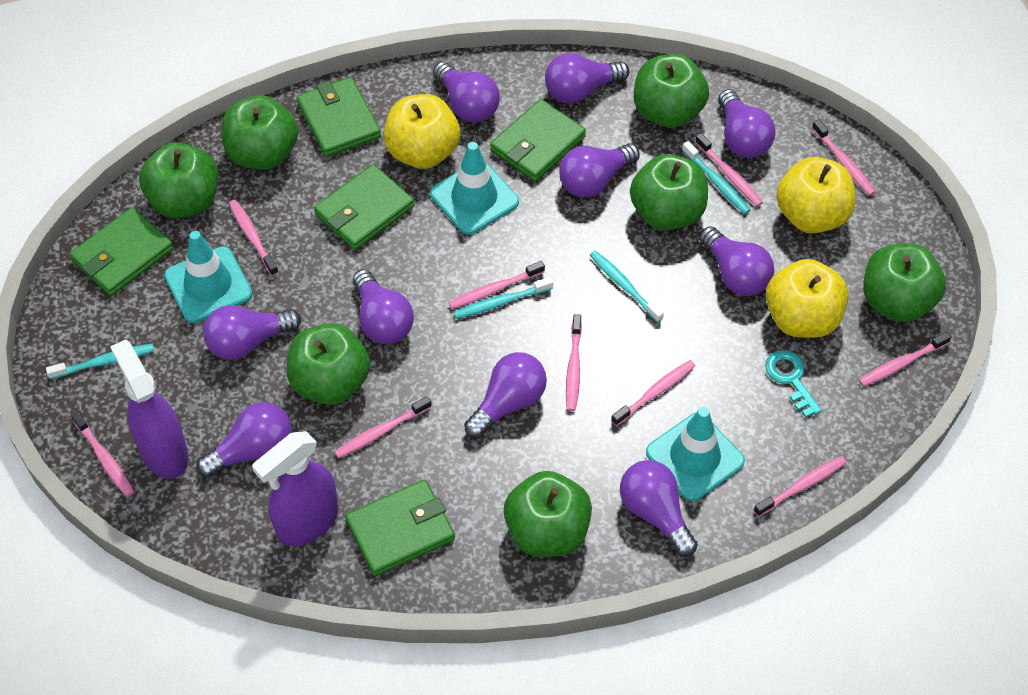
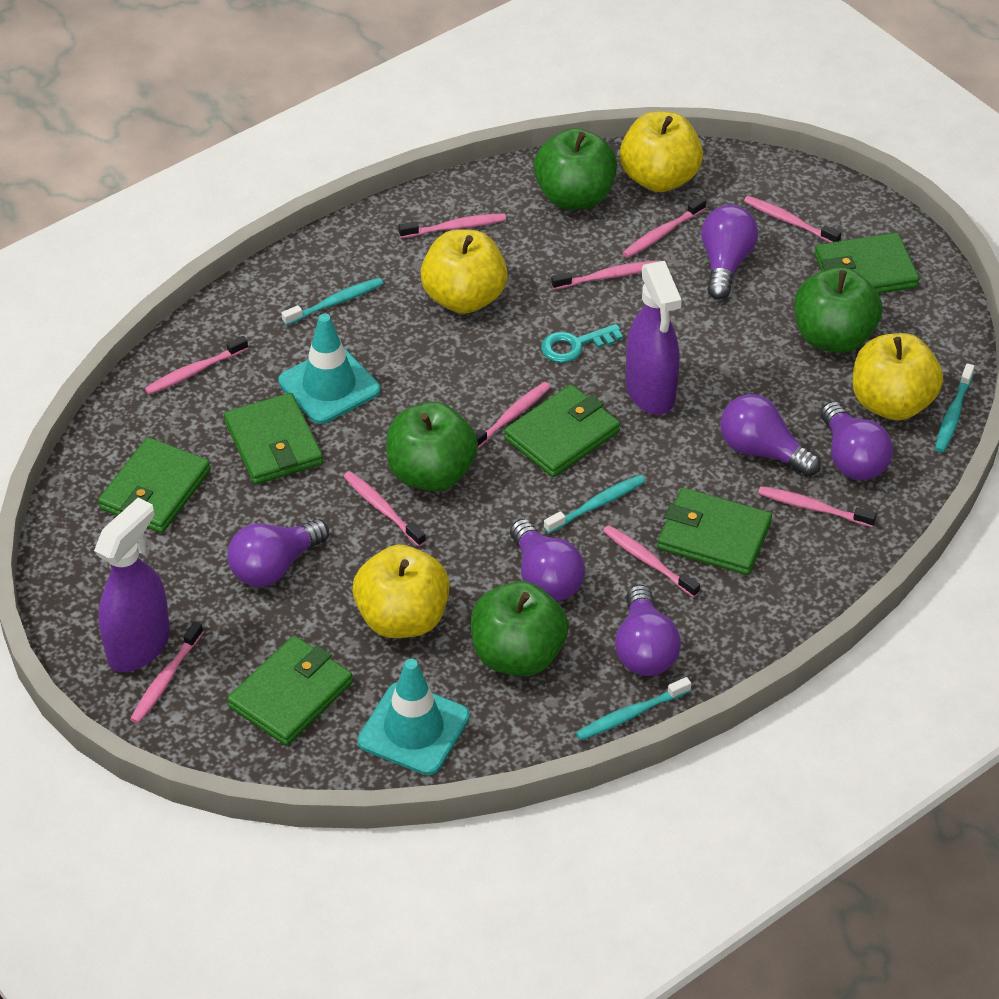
green apple: 7 -> 4
green wallet: 5 -> 6
purple light bulb: 10 -> 6
turquoise traffic cone: 3 -> 2
yellow apple: 3 -> 4

